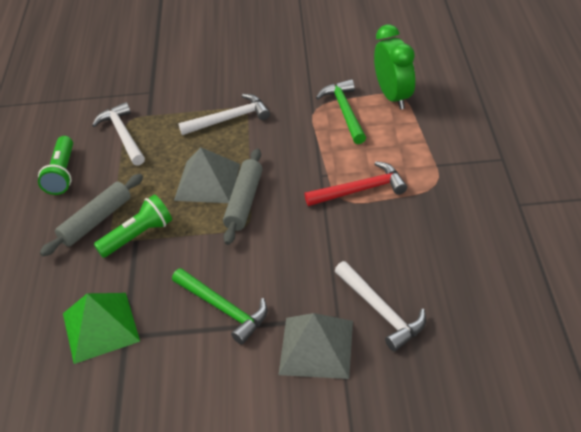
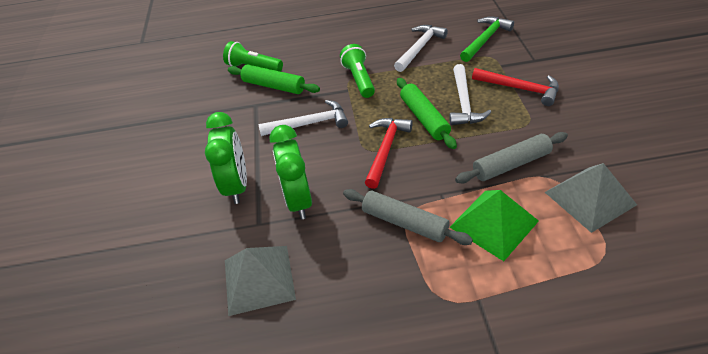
green clock: 1 -> 2
green hammer: 2 -> 1
green rolling pin: 0 -> 2
red hammer: 1 -> 2

